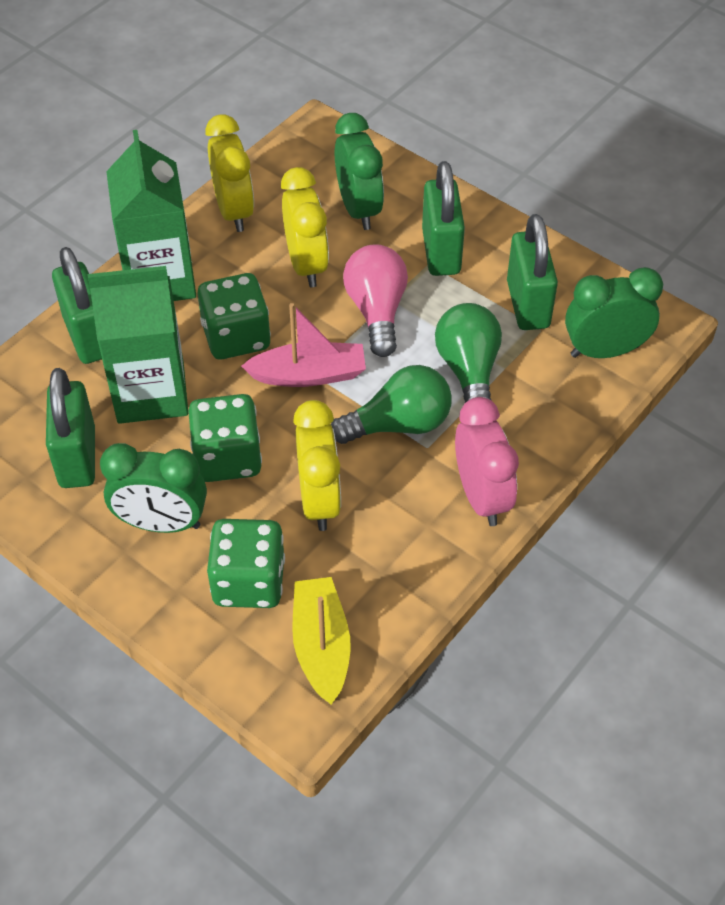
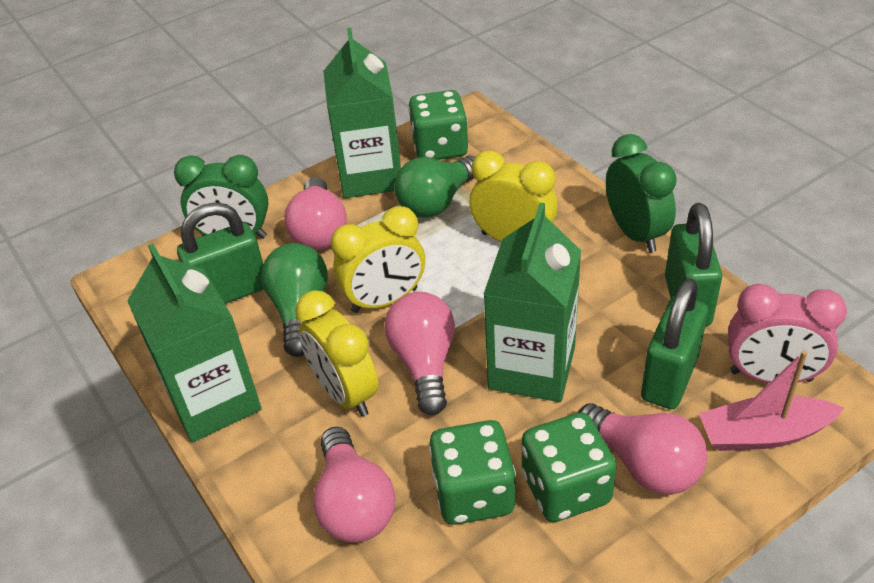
green carton: 2 -> 3
green clock: 3 -> 2
green padlock: 4 -> 3
pink light bulb: 1 -> 4
yellow boat: 1 -> 0

